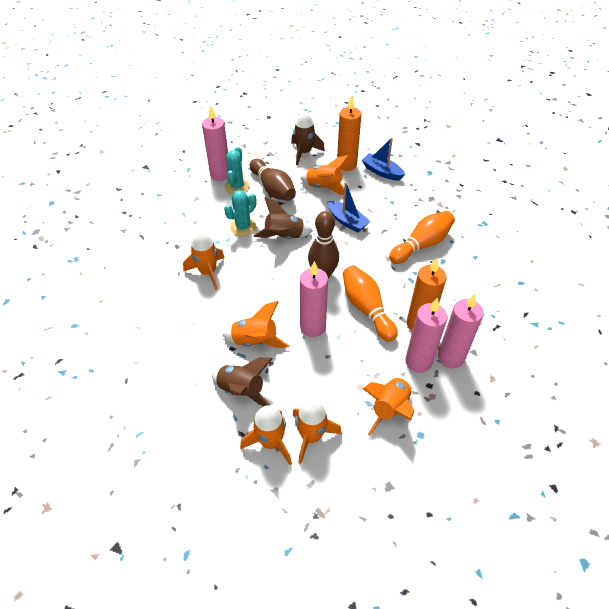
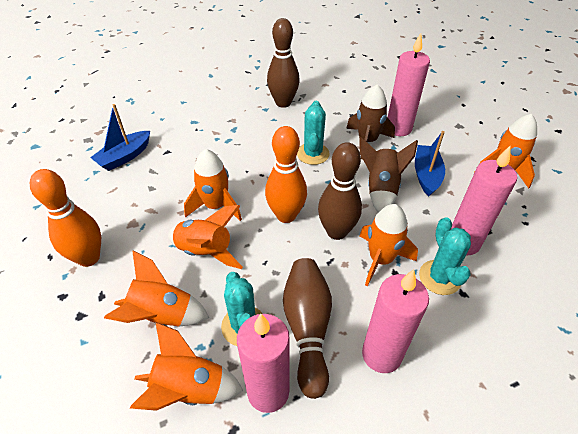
brown bowling pin: 2 -> 3
brown rocket: 3 -> 2
orange candle: 2 -> 0
turquoise cactus: 2 -> 3

